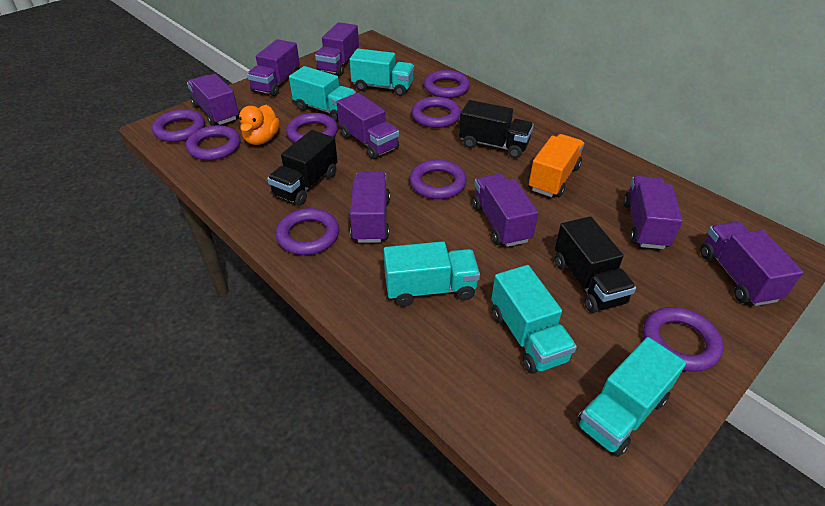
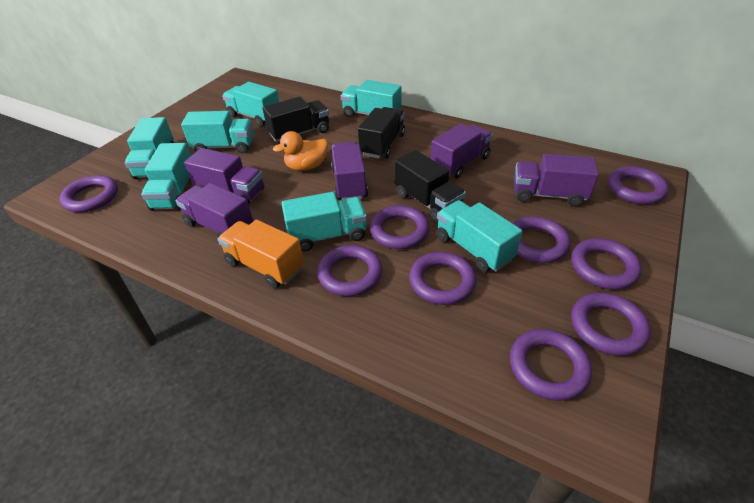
purple ring: 8 -> 9
purple truck: 8 -> 5
turquoise truck: 5 -> 7

